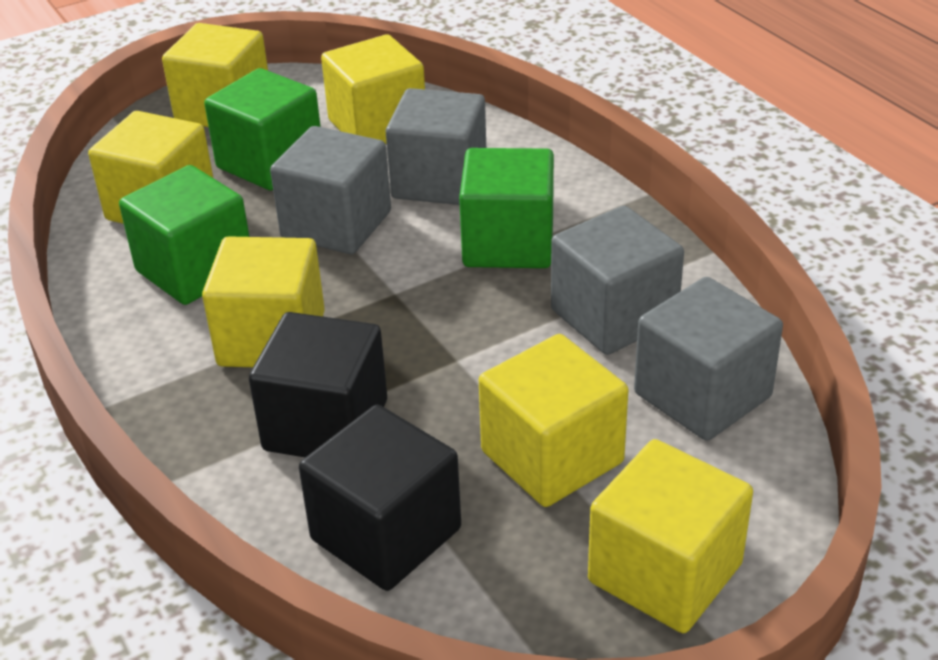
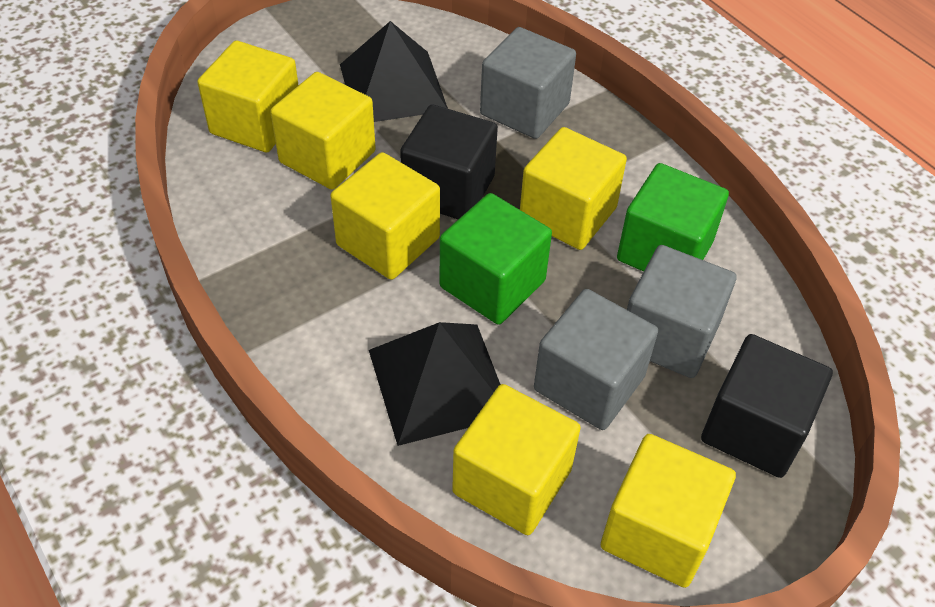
black pyramid: 0 -> 2
green cube: 3 -> 2
grey cube: 4 -> 3

